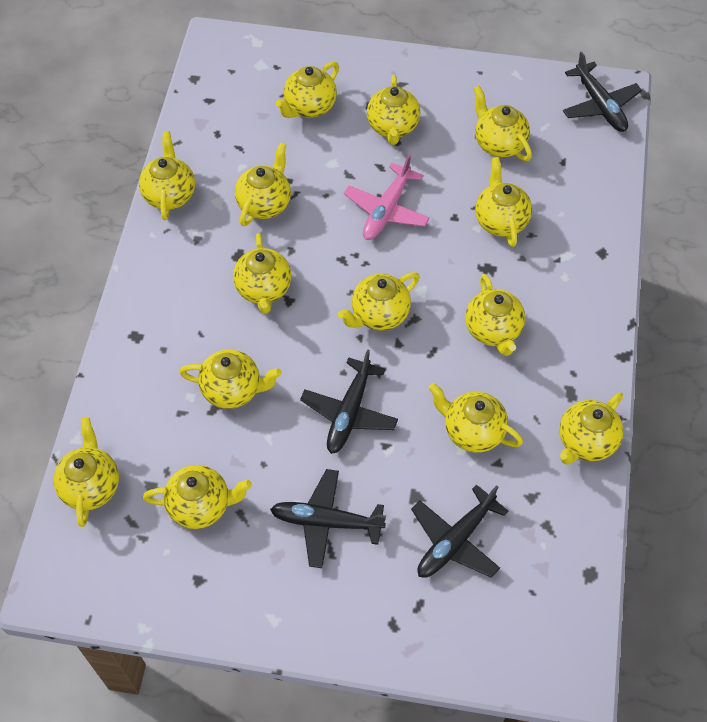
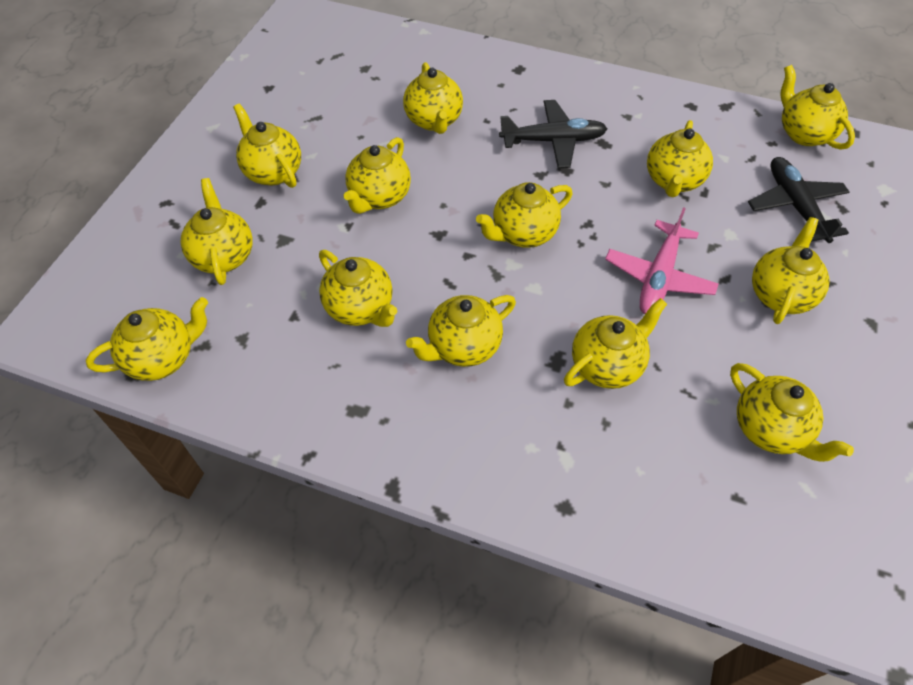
black plane: 4 -> 2
yellow teapot: 14 -> 13

